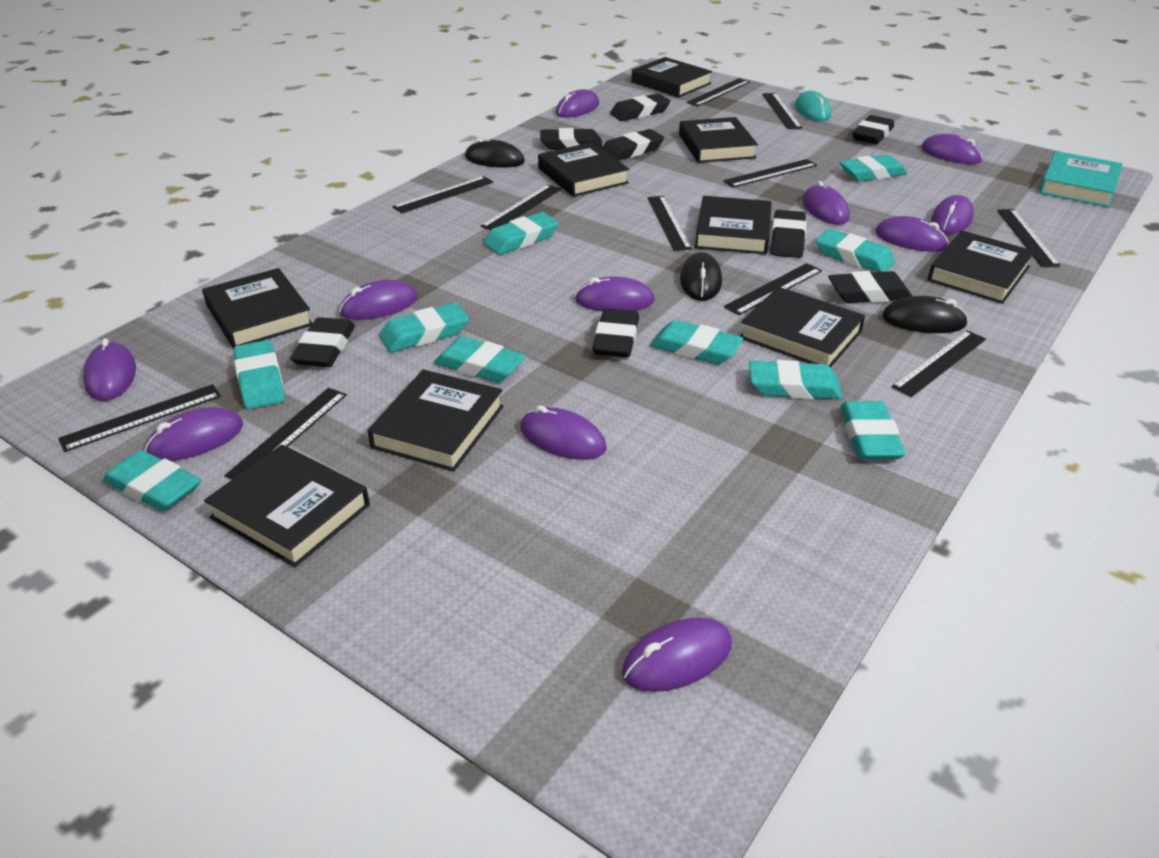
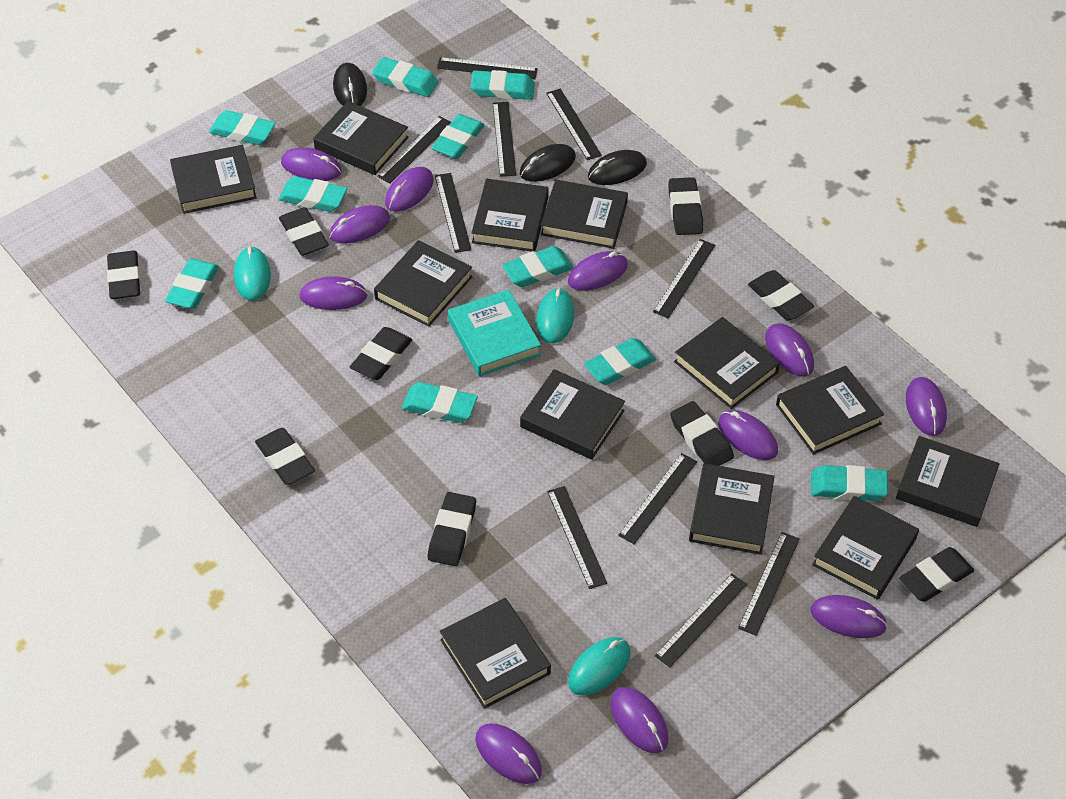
black book: 9 -> 12
black eraser: 8 -> 9
black ruler: 11 -> 10
turquoise mouse: 1 -> 3

